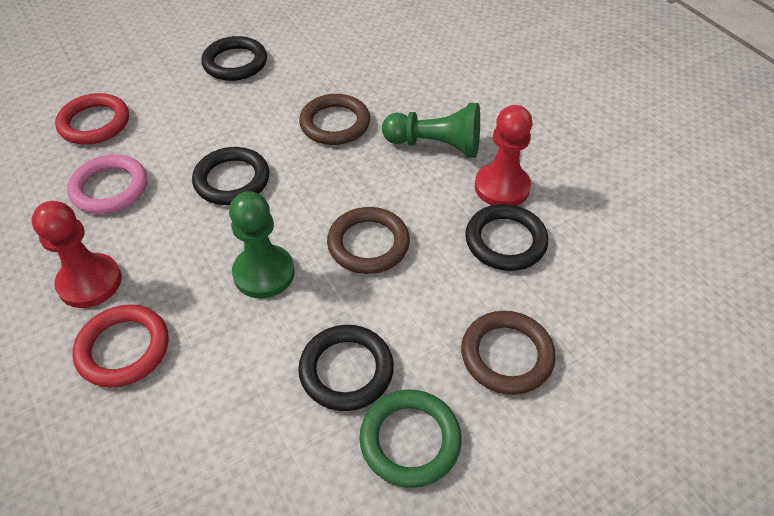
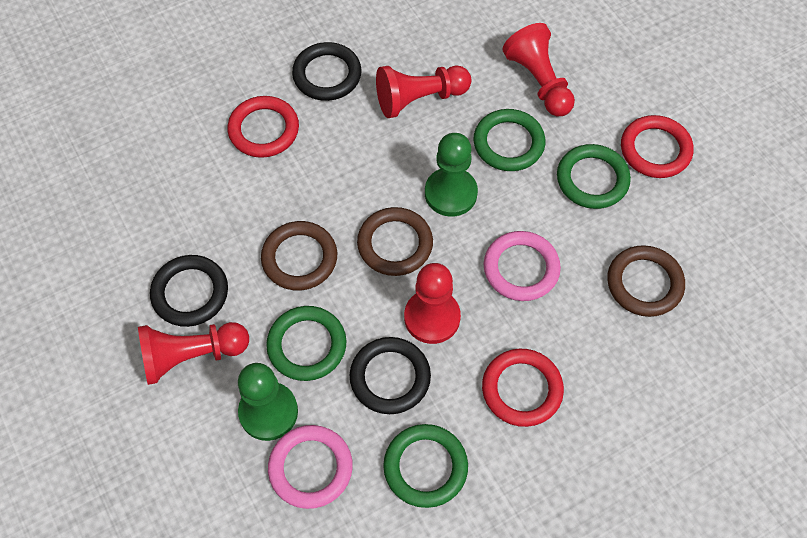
black ring: 4 -> 3
green ring: 1 -> 4
pink ring: 1 -> 2
red pawn: 2 -> 4
red ring: 2 -> 3

